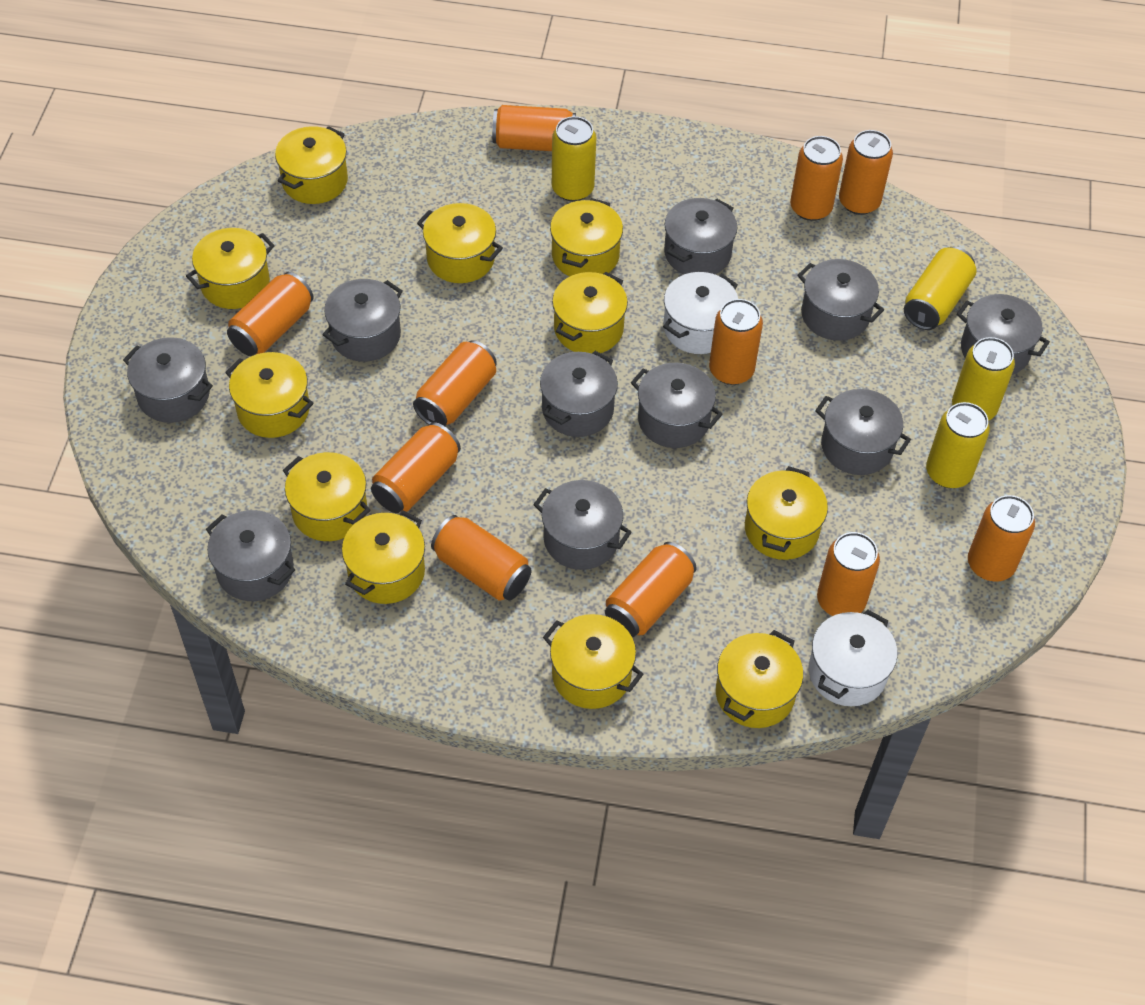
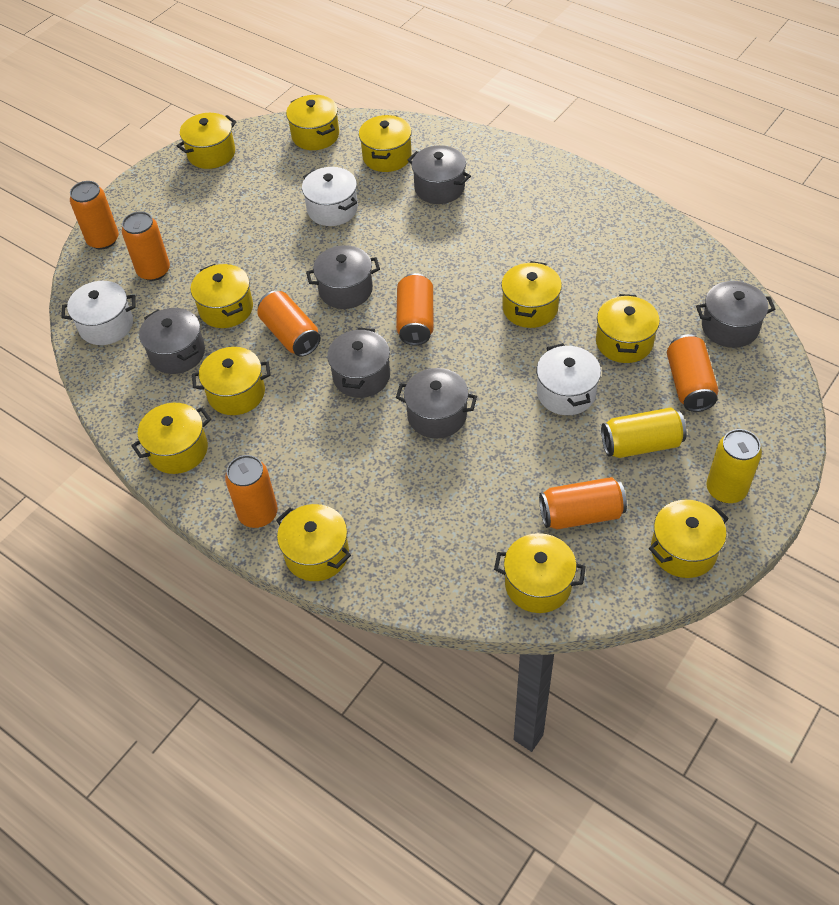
grey pot: 10 -> 6
orange can: 11 -> 7
white pot: 2 -> 3
yellow can: 4 -> 2

